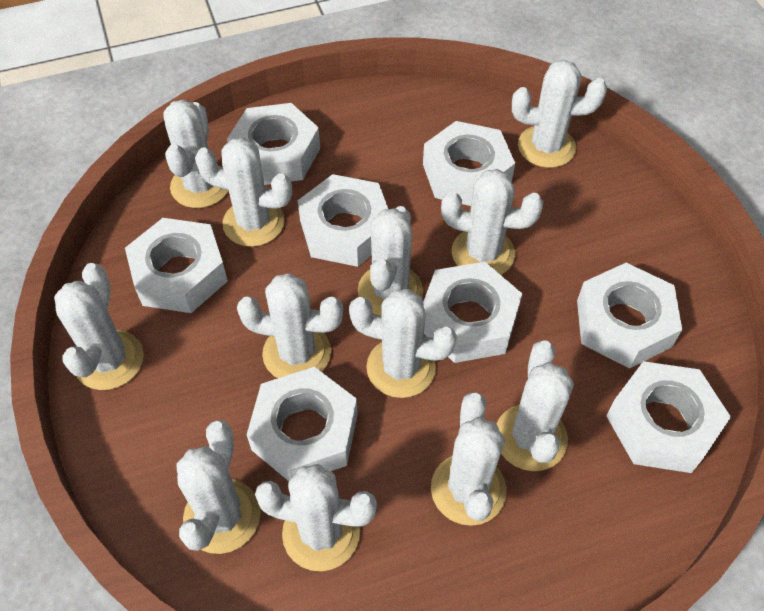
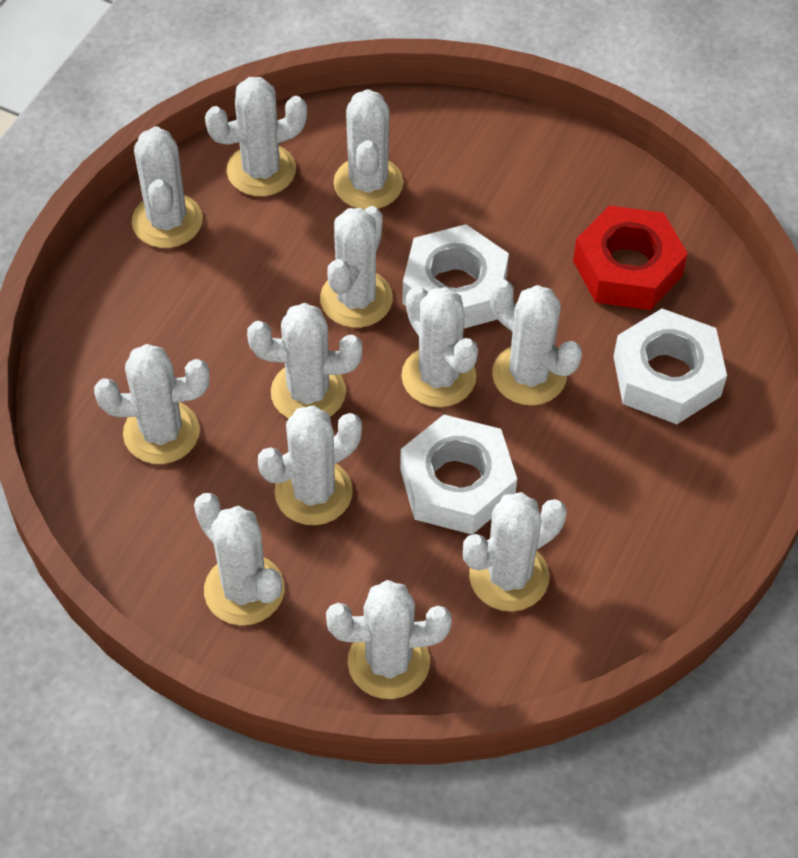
red nut: 0 -> 1
white nut: 8 -> 3

